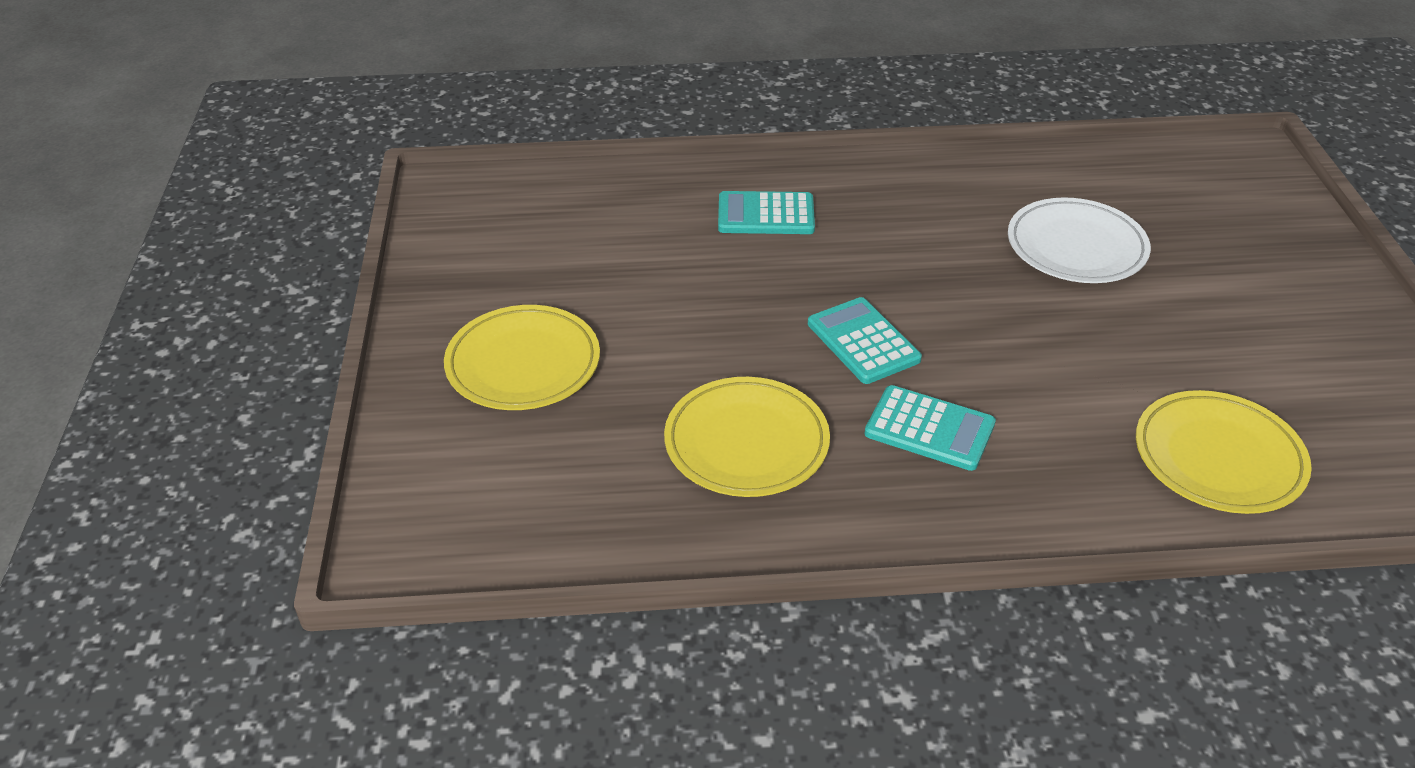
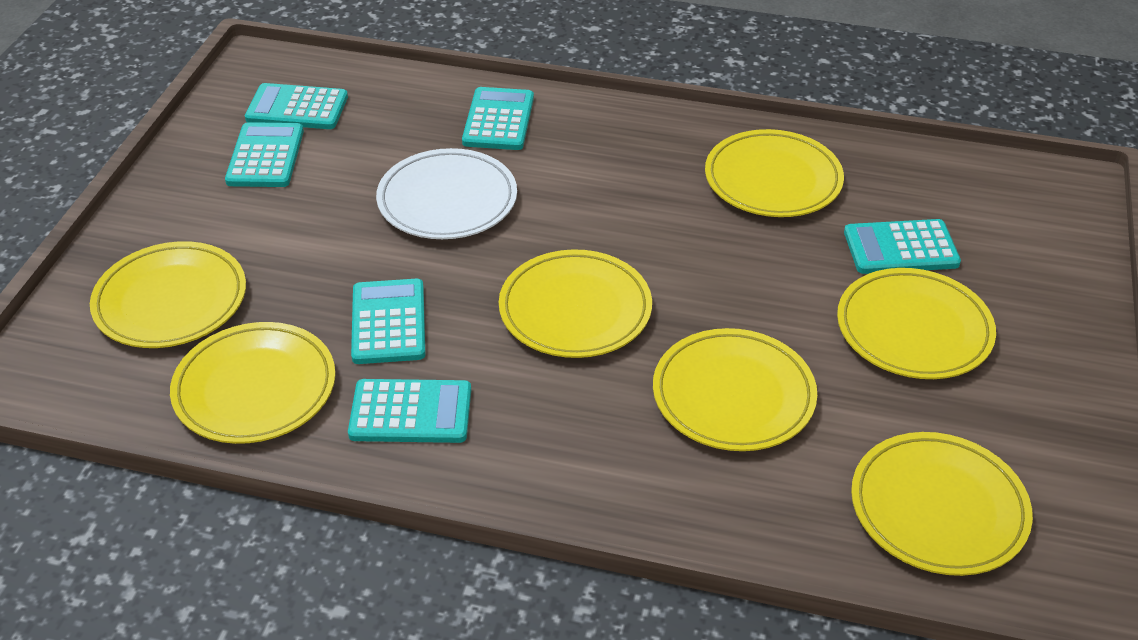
turquoise calculator: 3 -> 6
yellow plate: 3 -> 7

